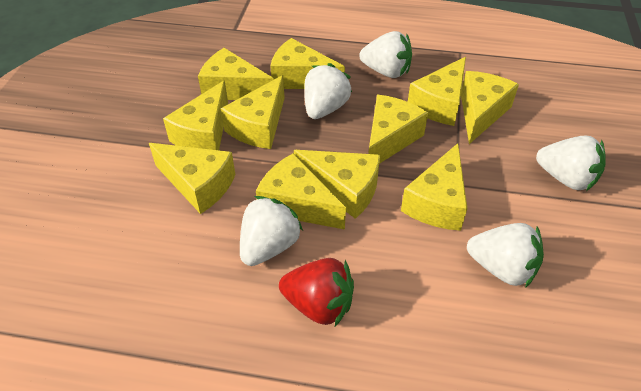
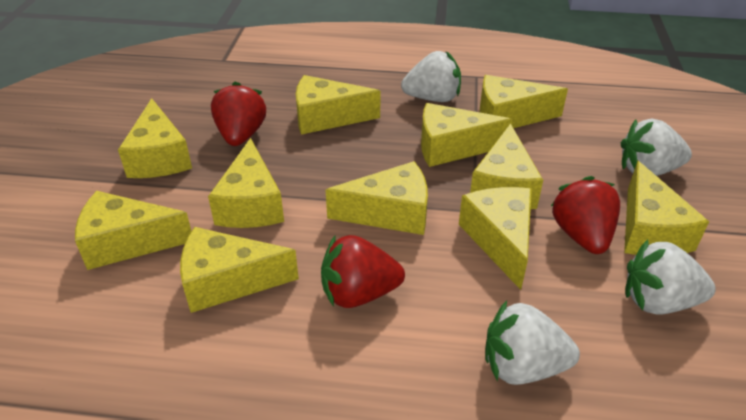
red strawberry: 1 -> 3
white strawberry: 5 -> 4

